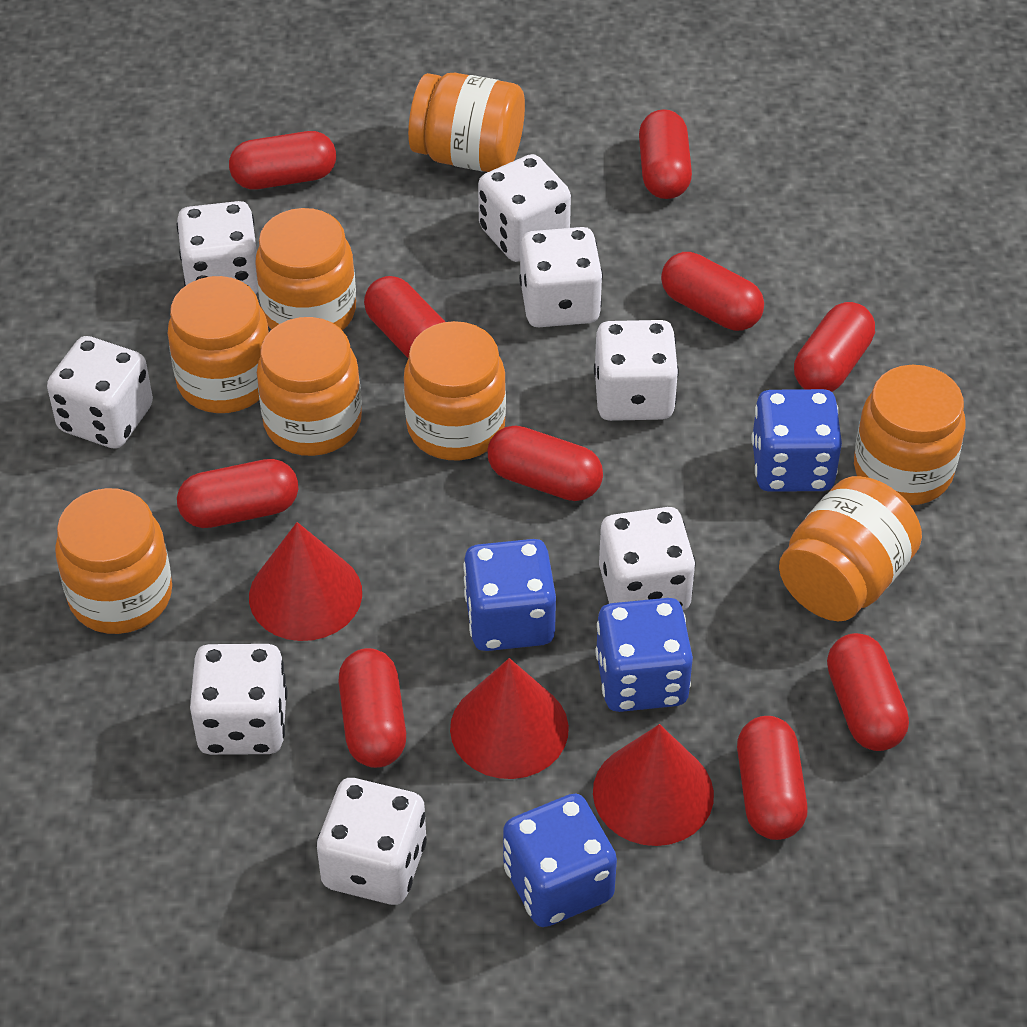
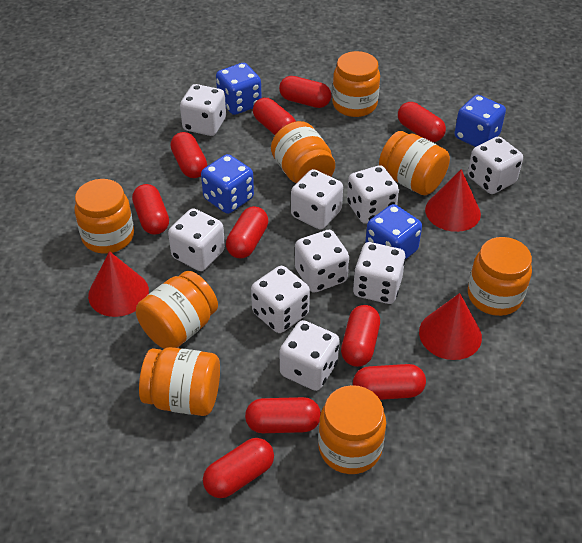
white dice: 8 -> 9

